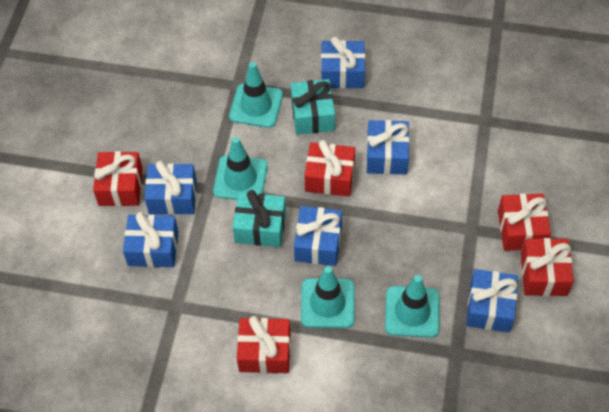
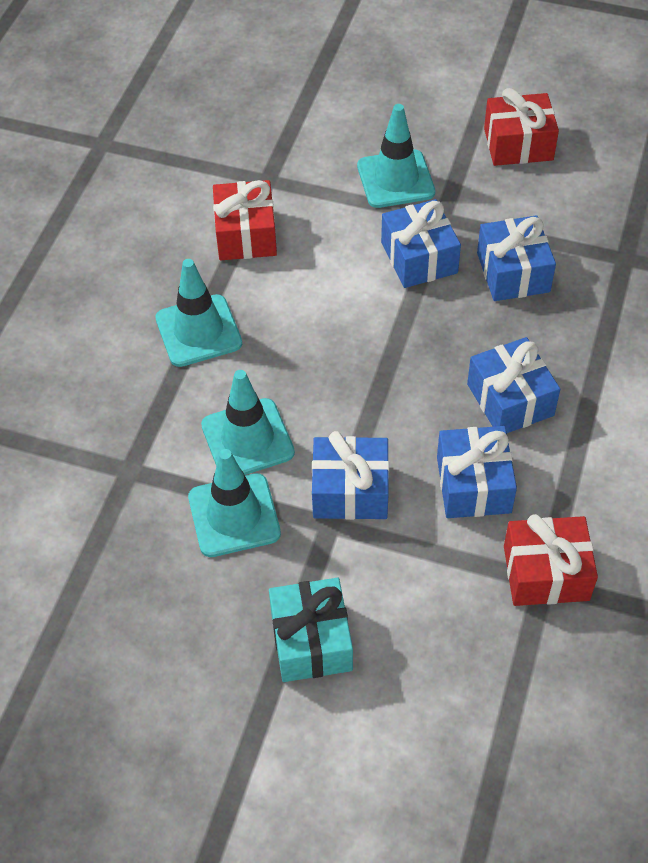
blue gift: 6 -> 5
red gift: 5 -> 3
turquoise gift: 2 -> 1

